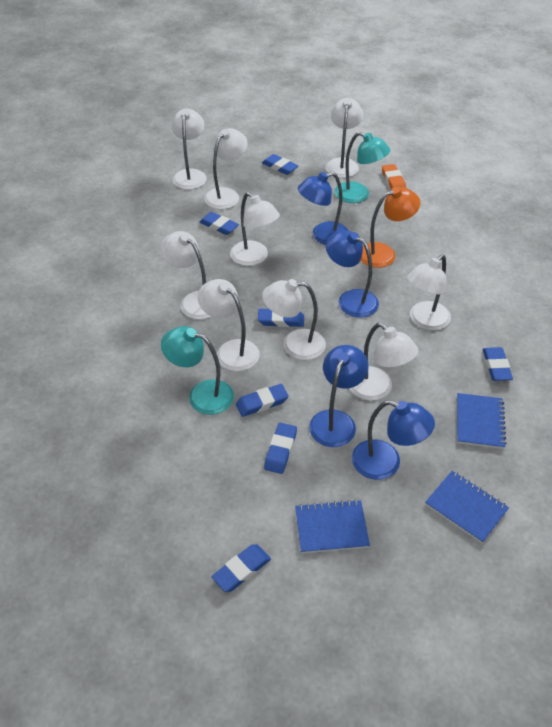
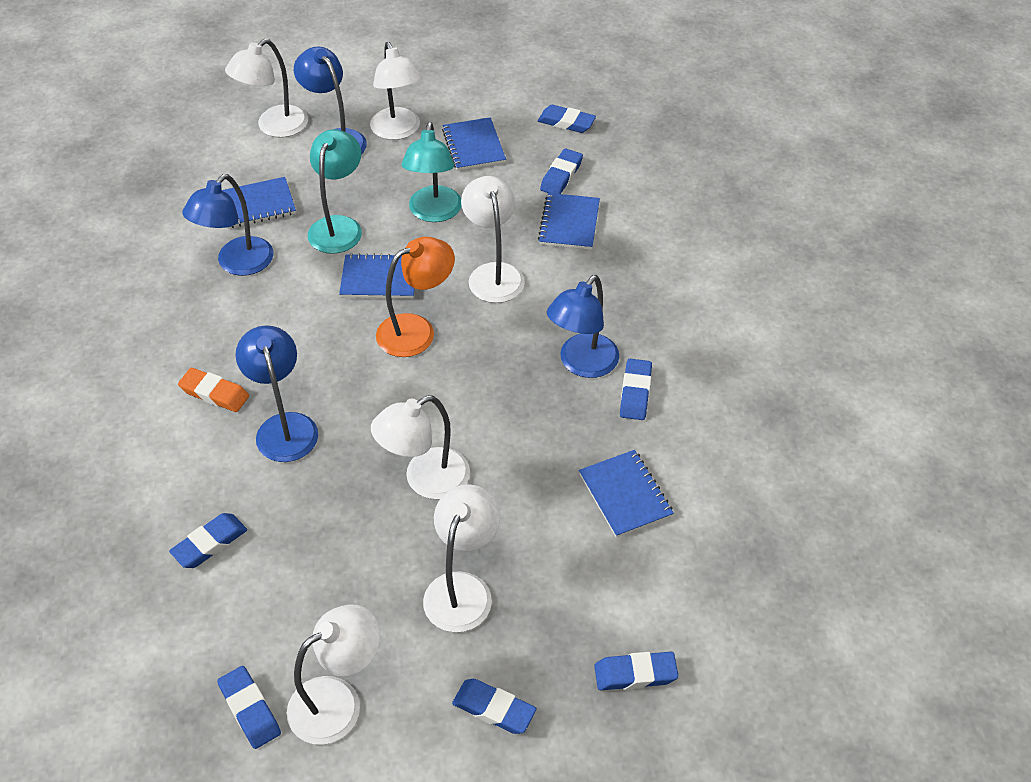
blue notebook: 3 -> 5
white lamp: 9 -> 6

